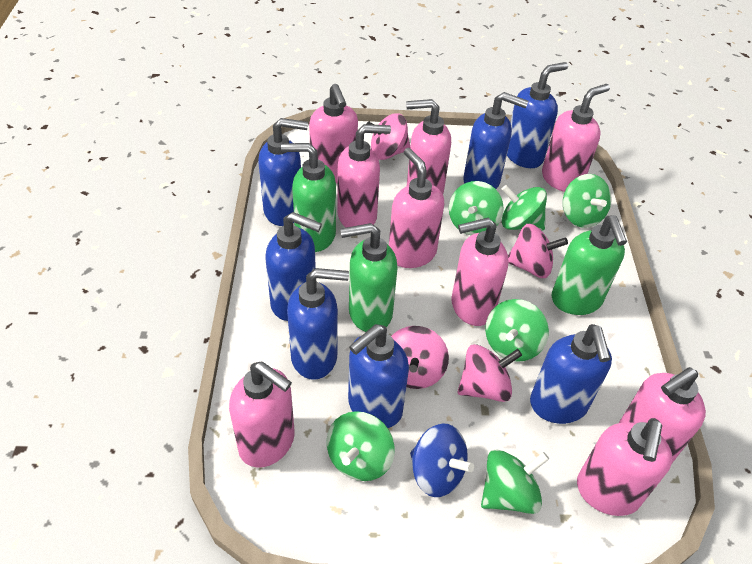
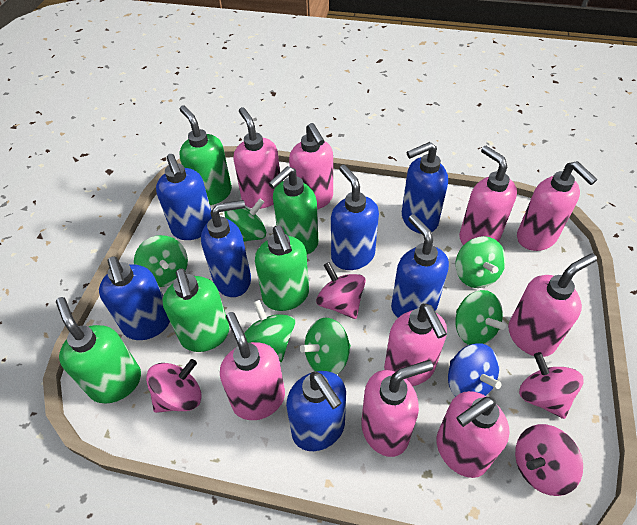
green soap dispenser: 3 -> 5

